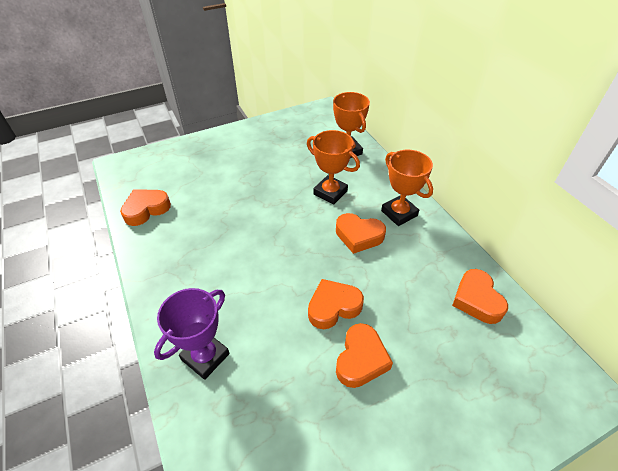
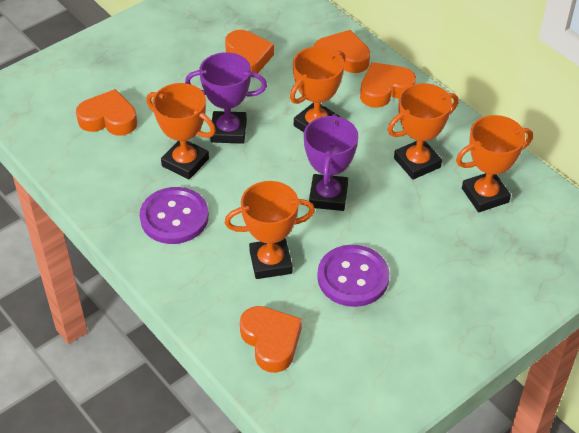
orange trophy: 3 -> 5
purple button: 0 -> 2
purple trophy: 1 -> 2

